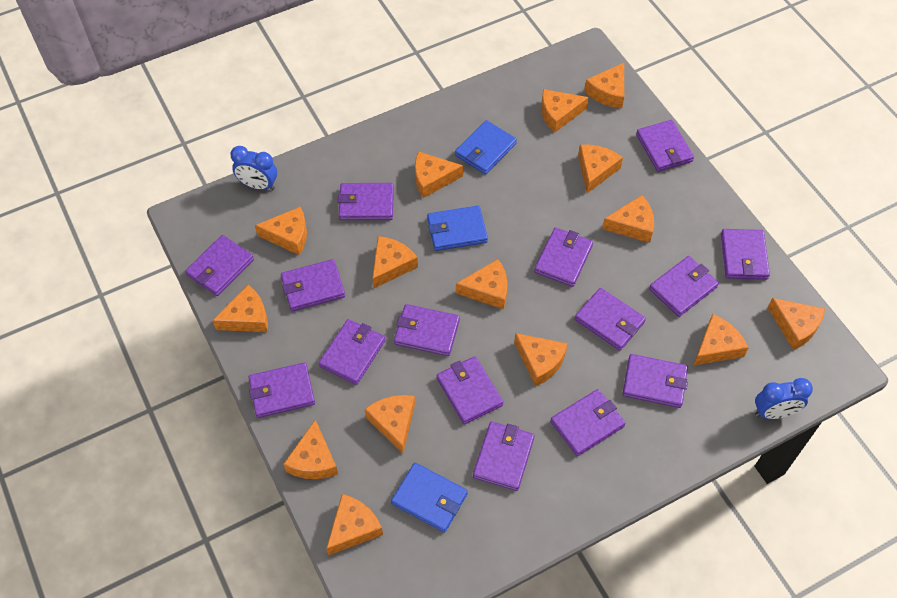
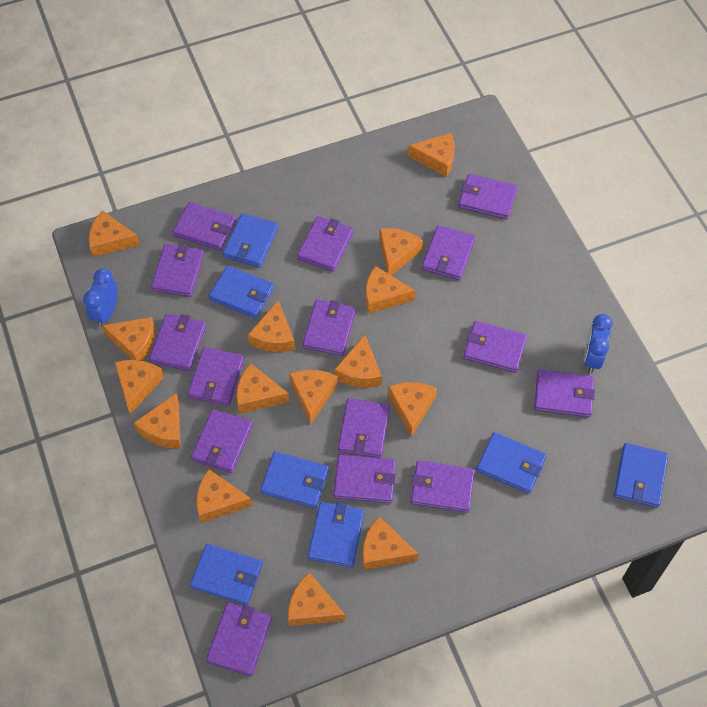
blue wallet: 3 -> 7

